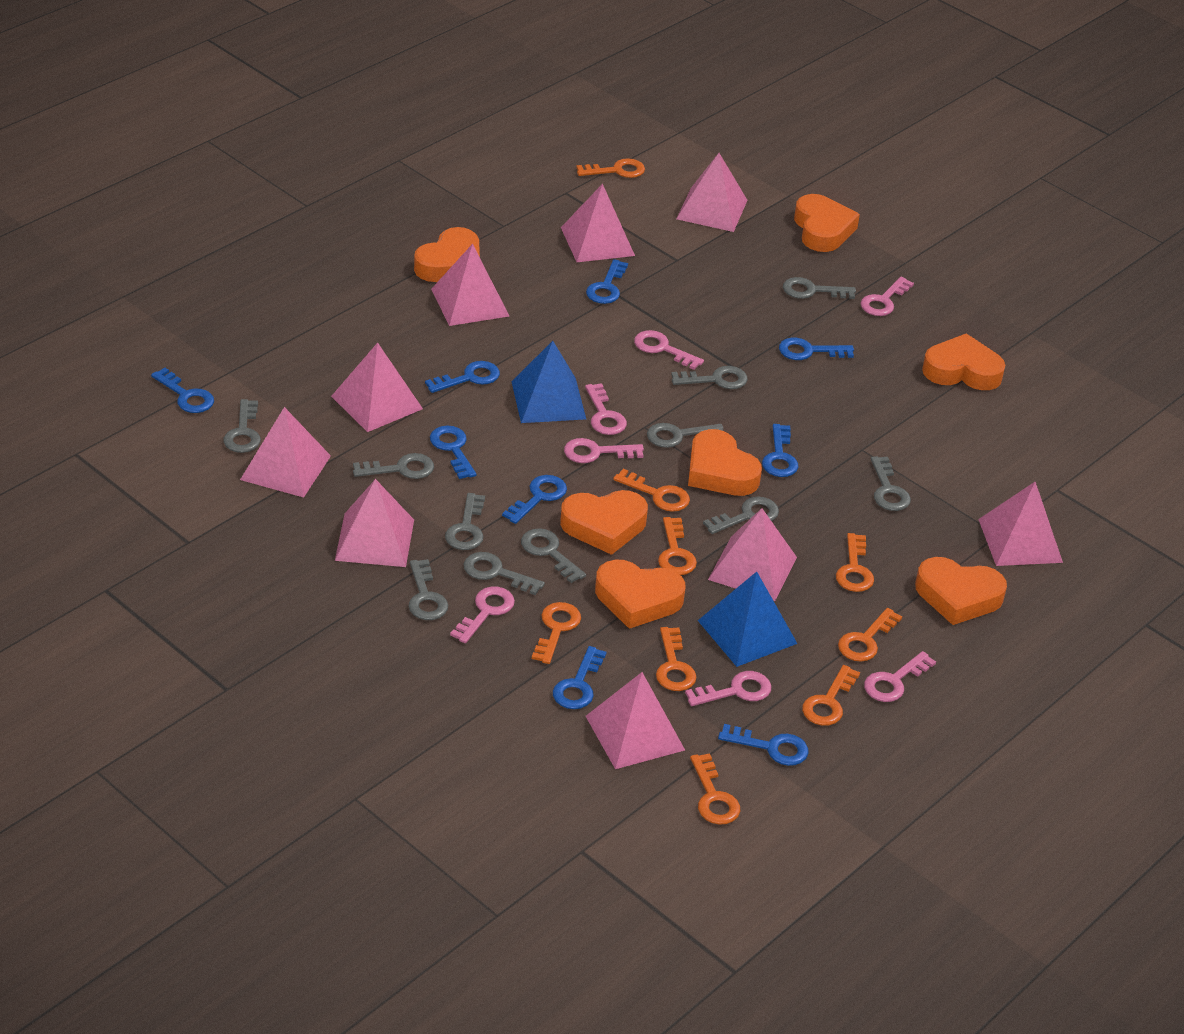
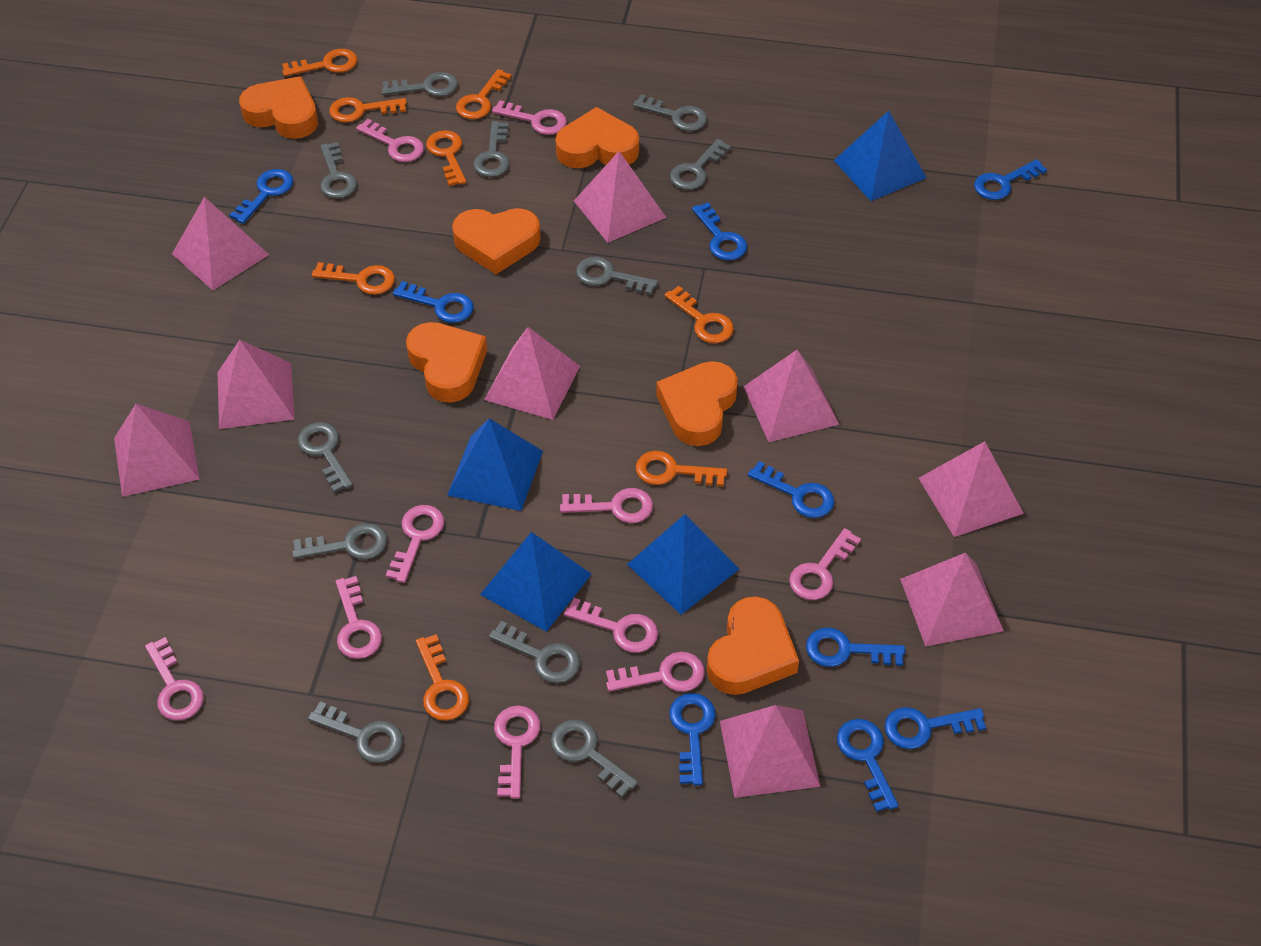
blue pyramid: 2 -> 4
orange heart: 7 -> 6
orange key: 9 -> 8
pink key: 7 -> 10

